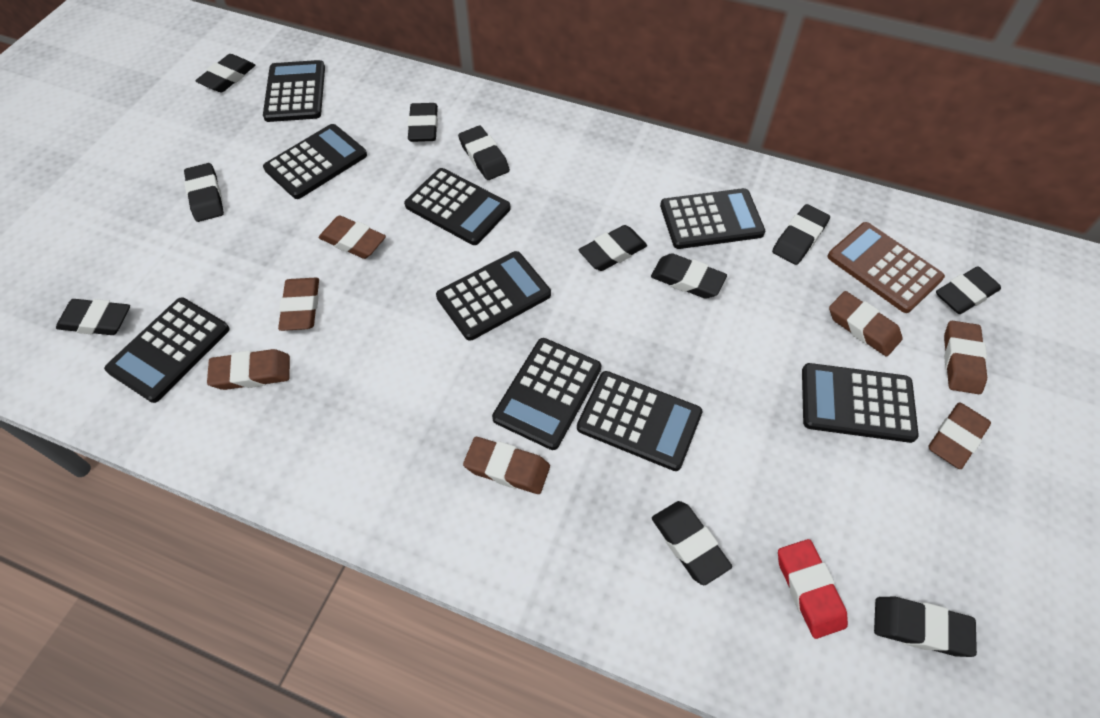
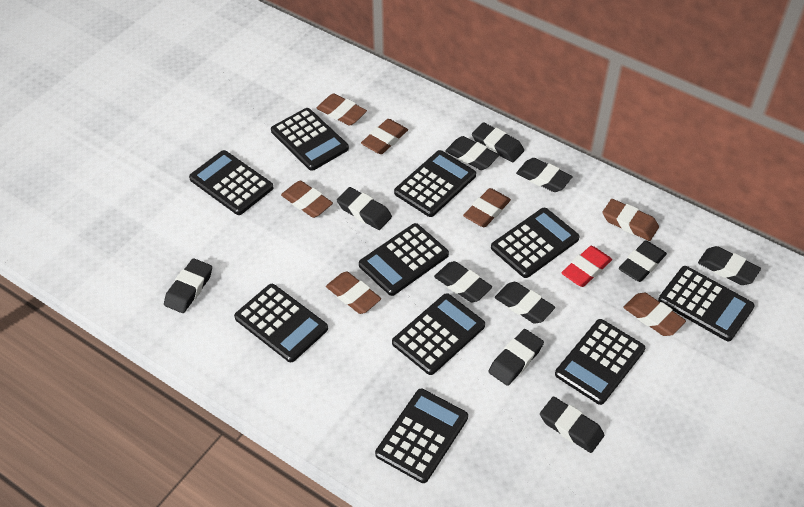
black calculator: 9 -> 10
brown calculator: 1 -> 0

